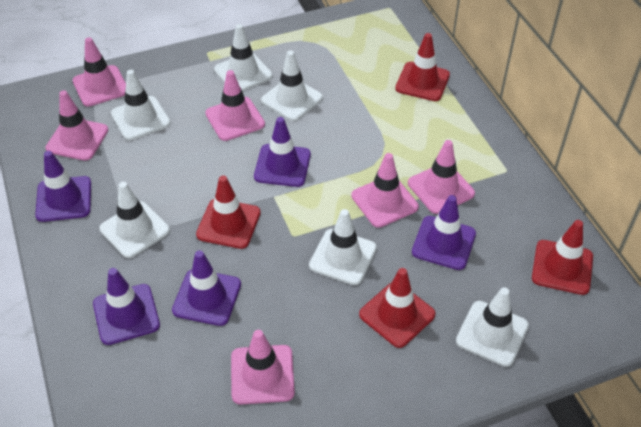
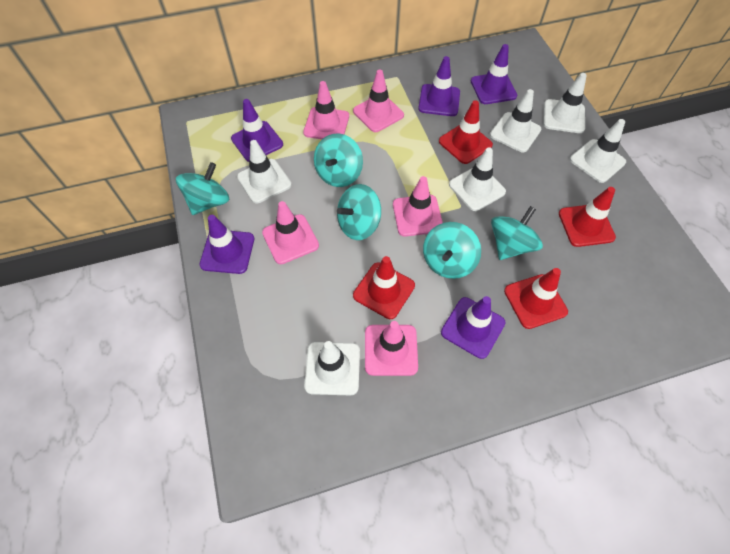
pink traffic cone: 6 -> 5
turquoise spinning top: 0 -> 5

